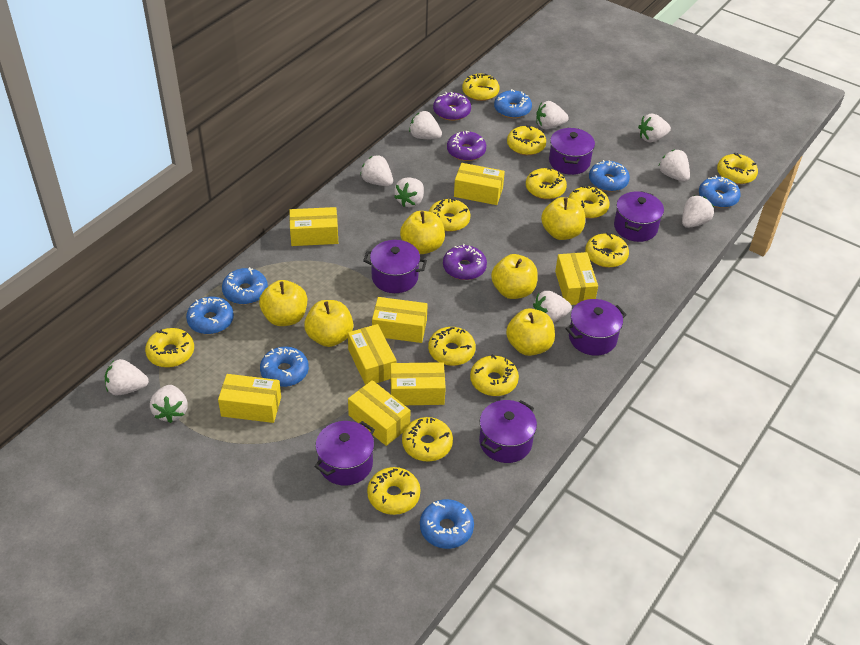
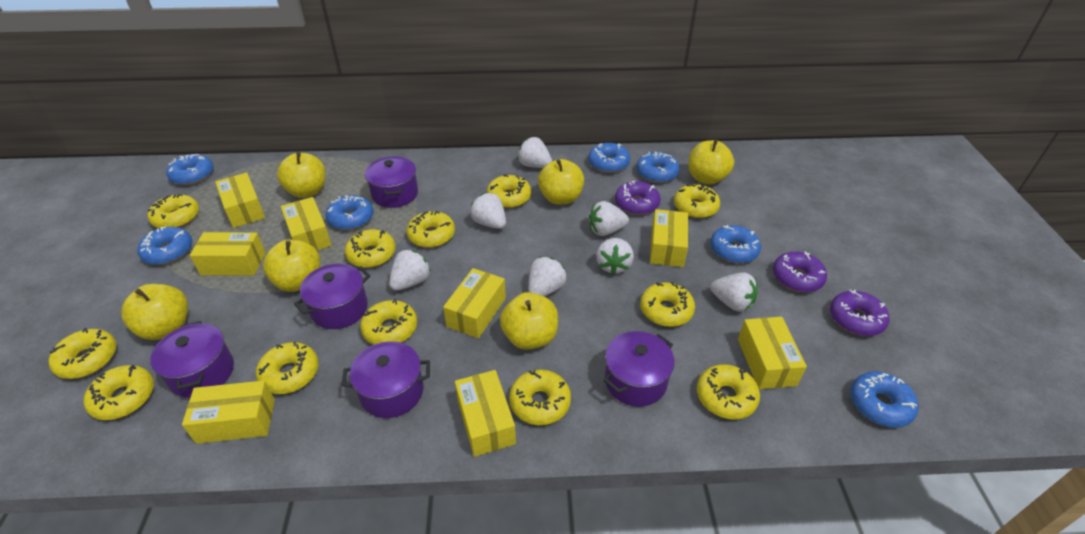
purple pot: 6 -> 5
white strawberry: 10 -> 7

